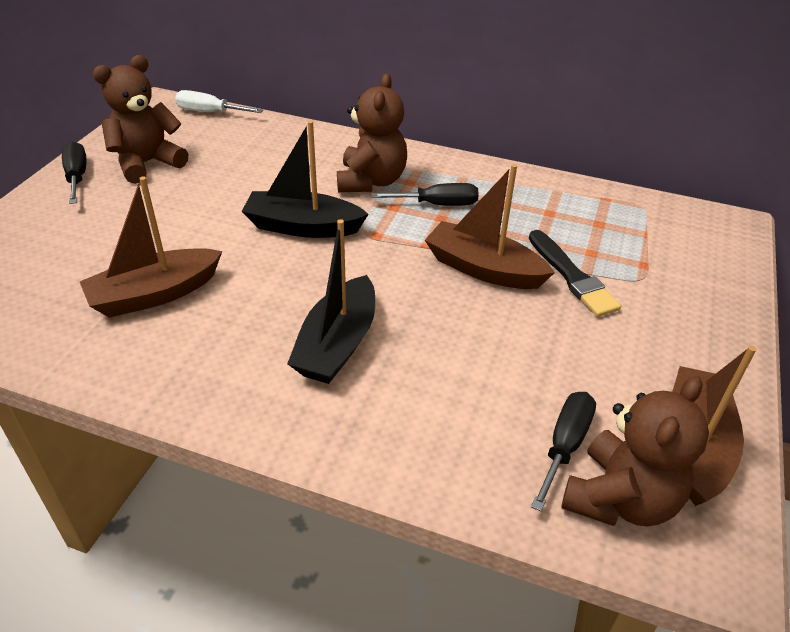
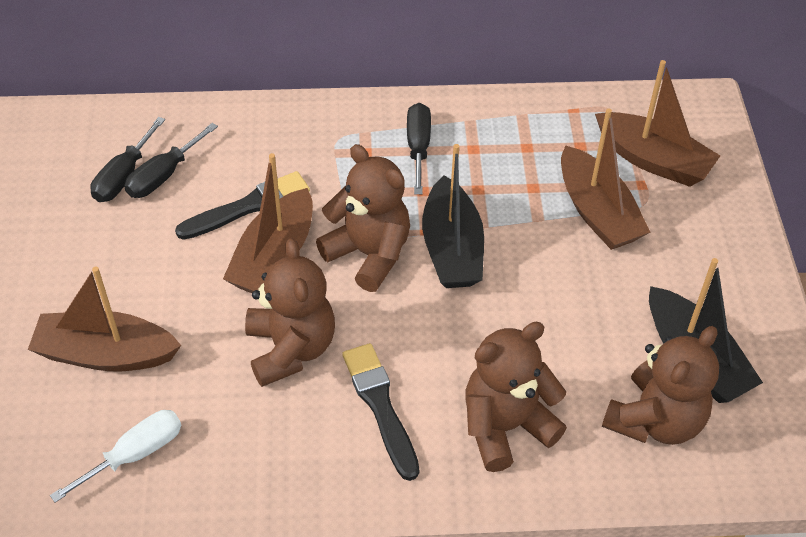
black brush: 1 -> 2
brown boat: 3 -> 4
brown teddy bear: 3 -> 4

